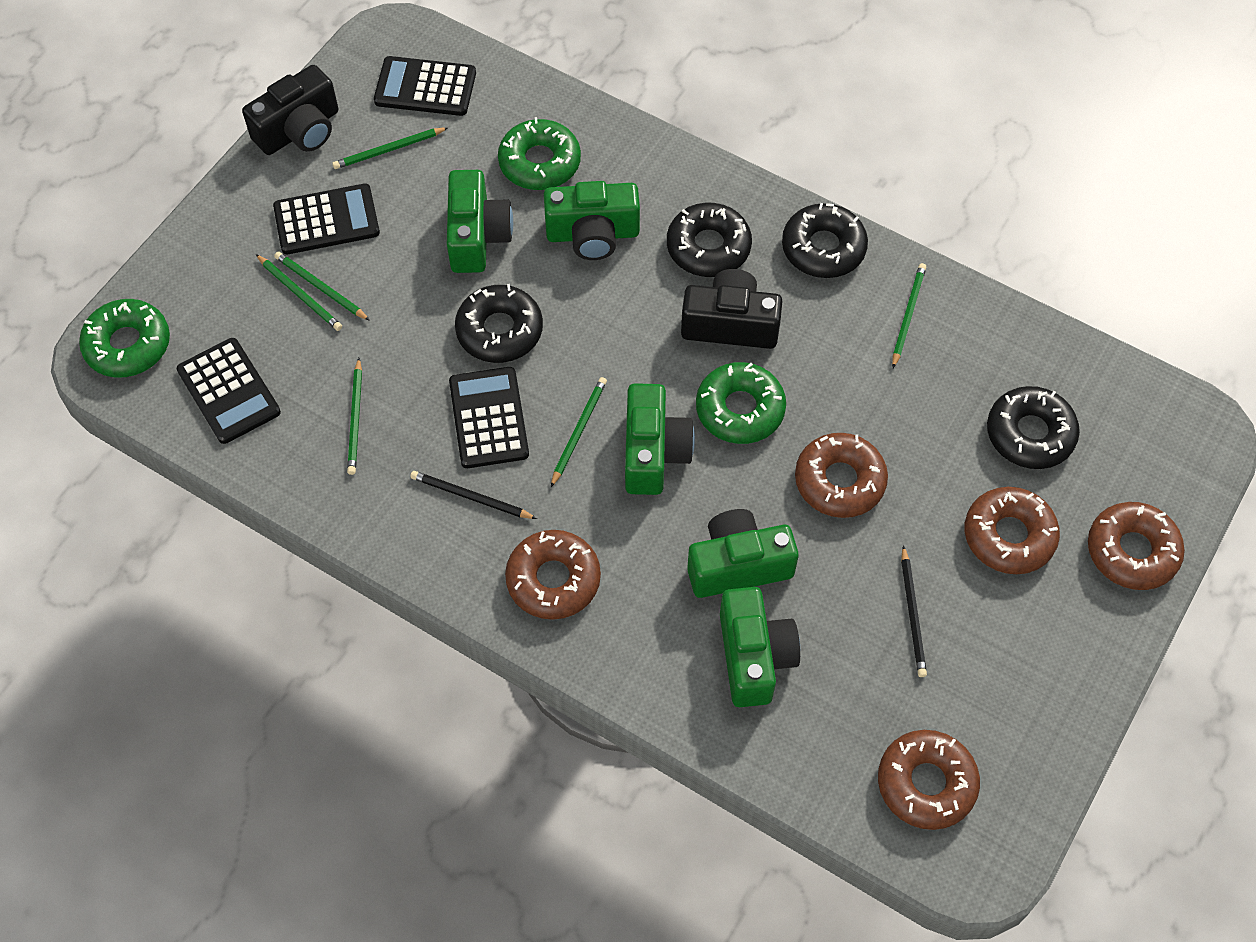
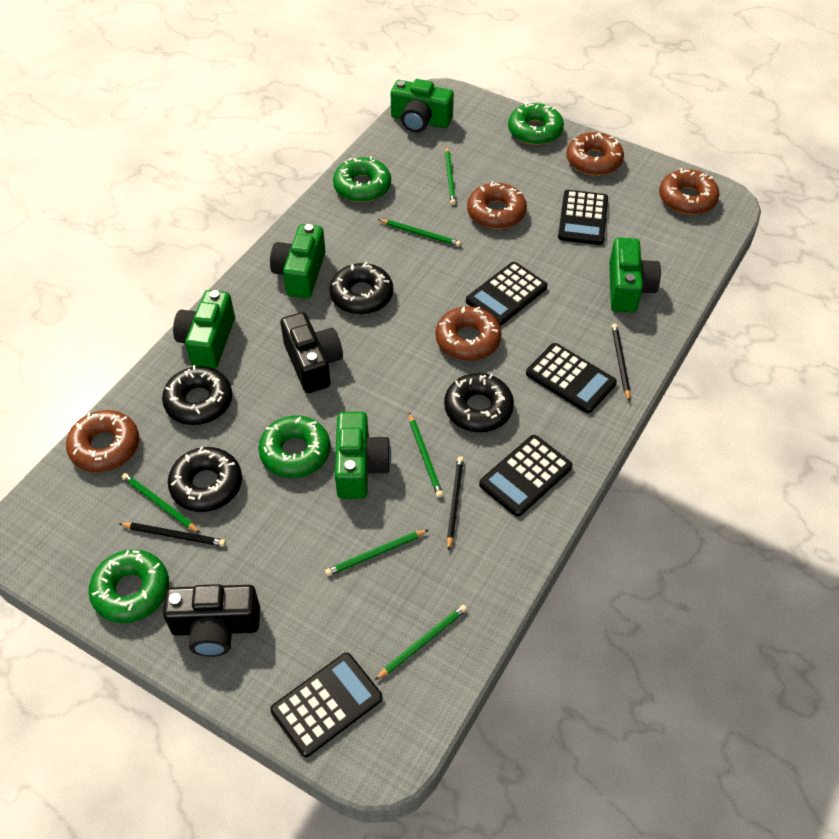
black calculator: 4 -> 5
black pencil: 2 -> 3
green donut: 3 -> 4

